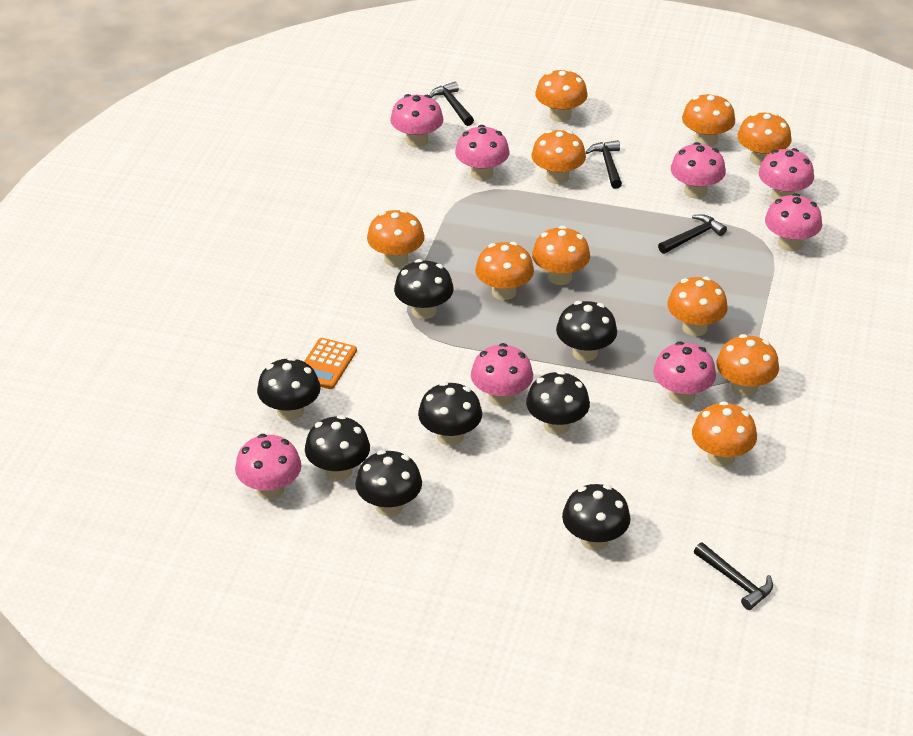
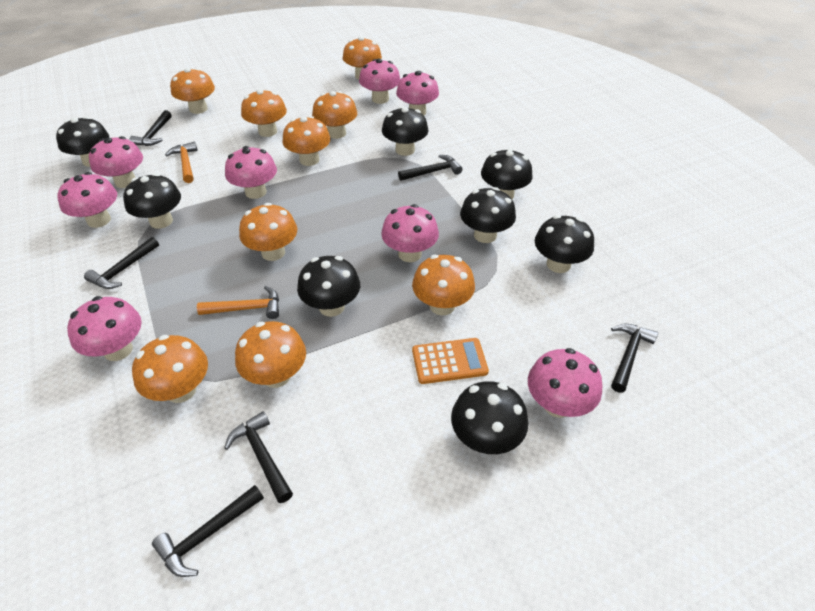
black hammer: 4 -> 6
orange hammer: 0 -> 2
orange mushroom: 10 -> 9

